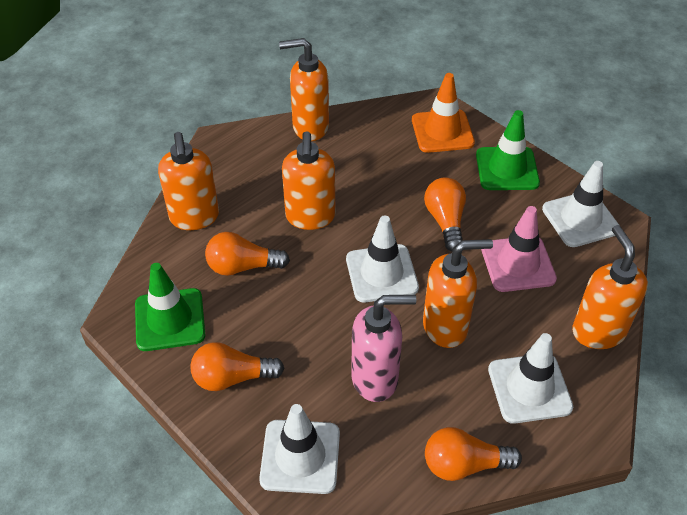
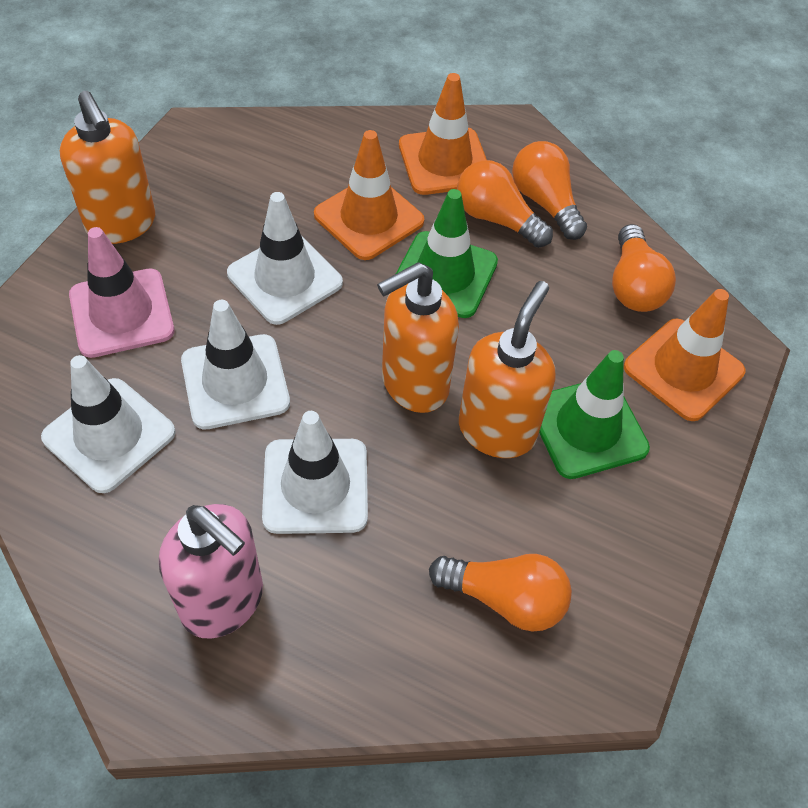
orange soap dispenser: 5 -> 3
orange traffic cone: 1 -> 3

